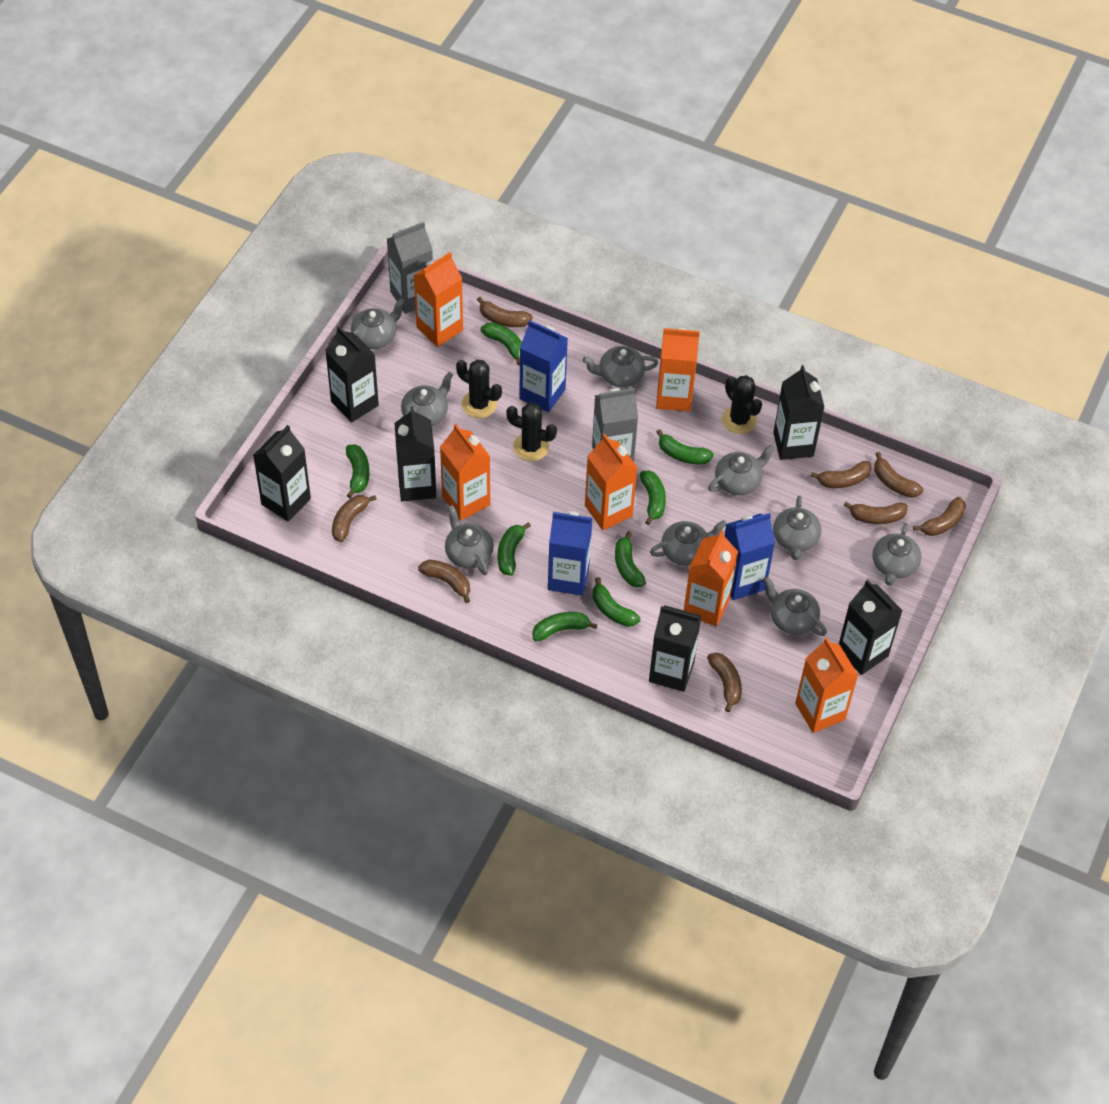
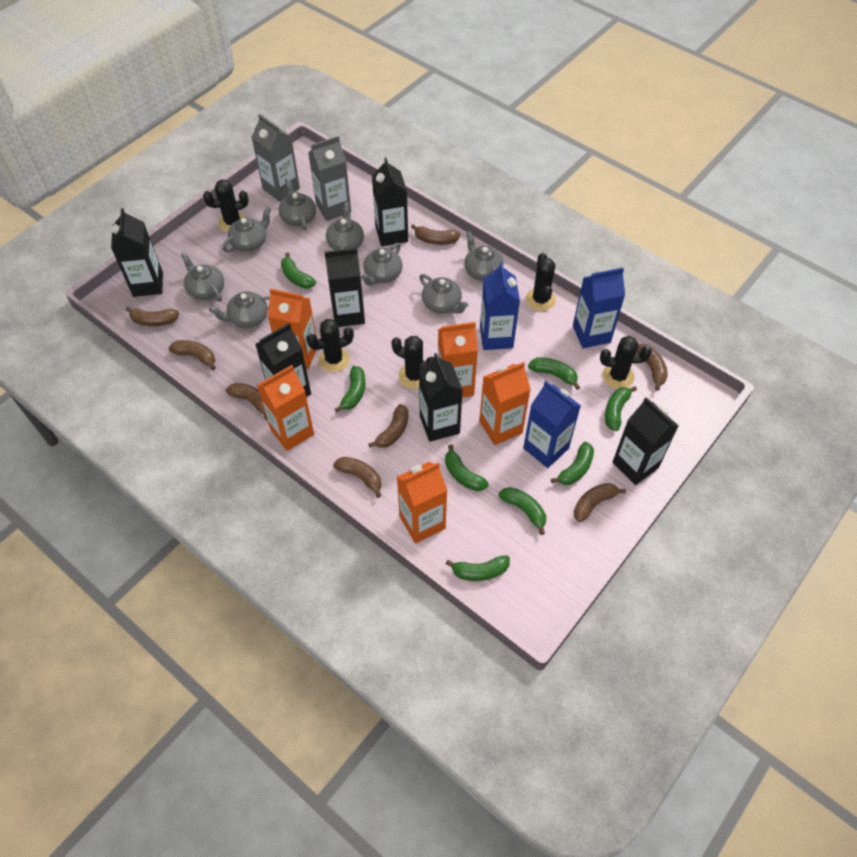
black cactus: 3 -> 5
grey teapot: 9 -> 8
orange carton: 6 -> 5

